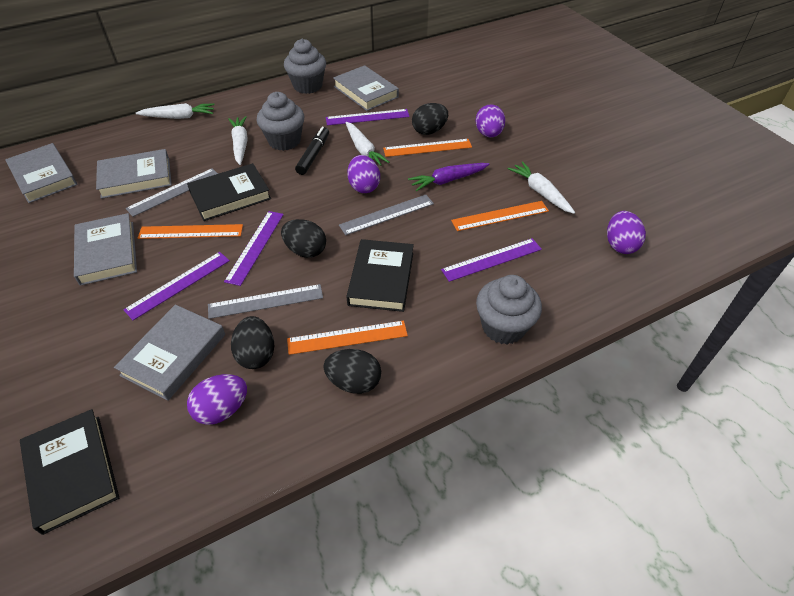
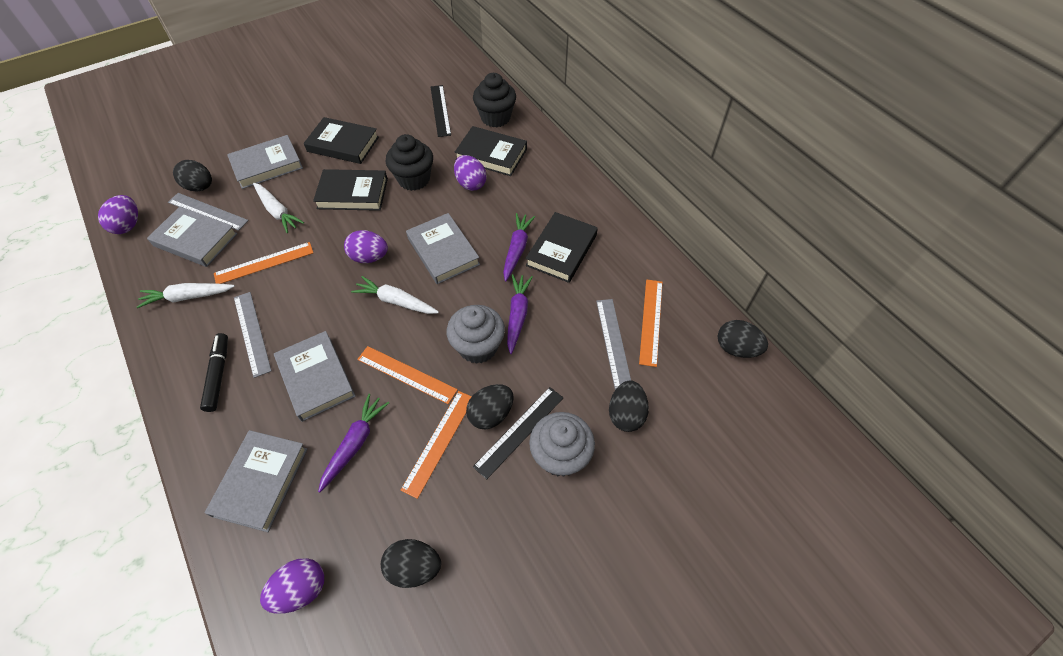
black book: 3 -> 4
black cupcake: 0 -> 2
black egg: 4 -> 5
black ruler: 0 -> 2
grey cupcake: 3 -> 2
purple carrot: 1 -> 3
purple ruler: 4 -> 0
white carrot: 4 -> 3

